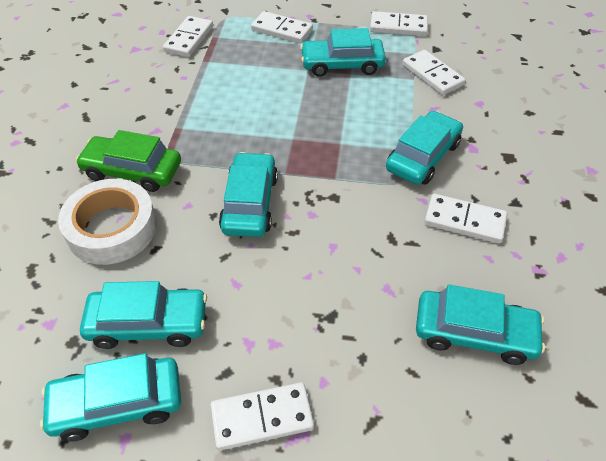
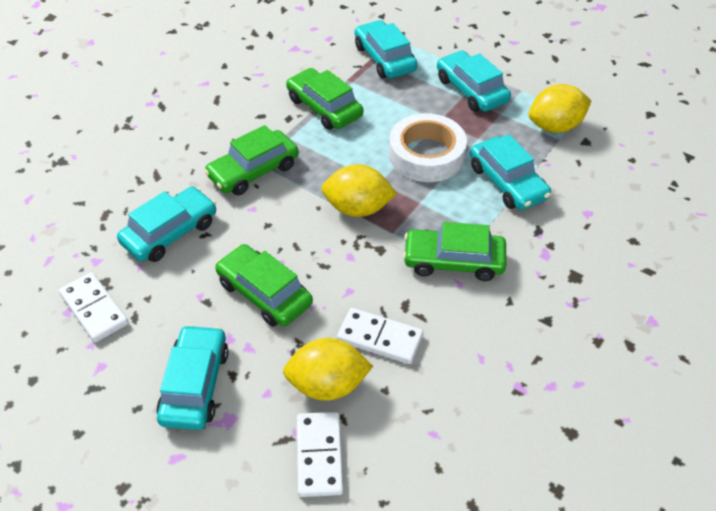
green car: 1 -> 4
turquoise car: 6 -> 5
white domino: 6 -> 3
yellow lemon: 0 -> 3

